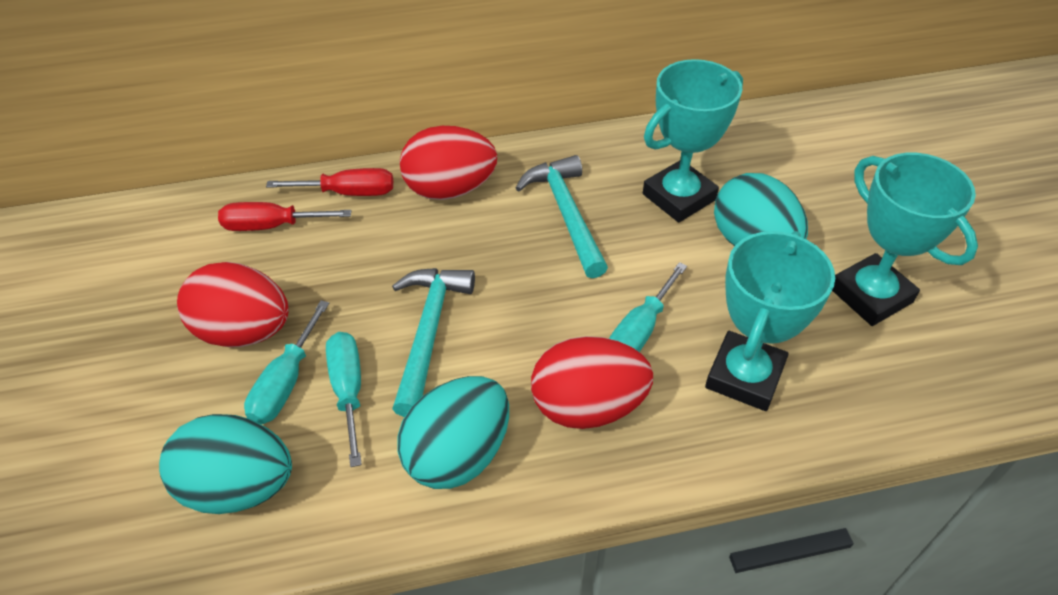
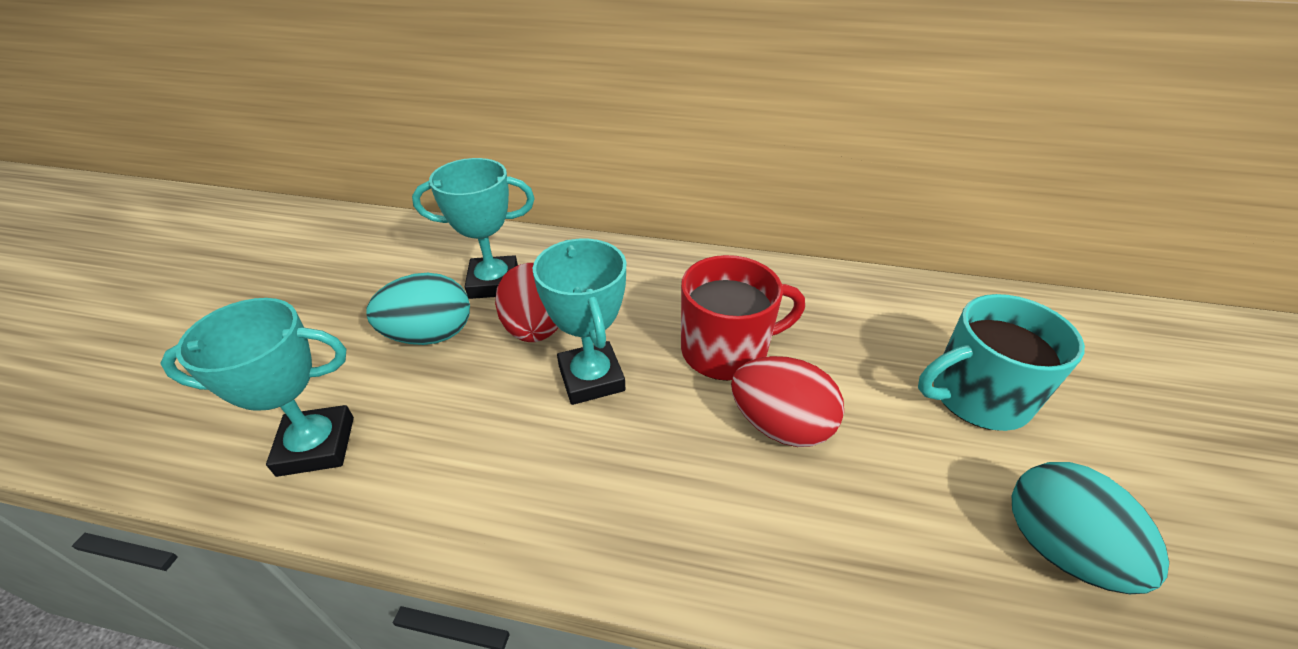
red egg: 3 -> 2
red mug: 0 -> 1
red screwdriver: 2 -> 0
turquoise egg: 3 -> 2
turquoise hammer: 2 -> 0
turquoise mug: 0 -> 1
turquoise screwdriver: 3 -> 0

